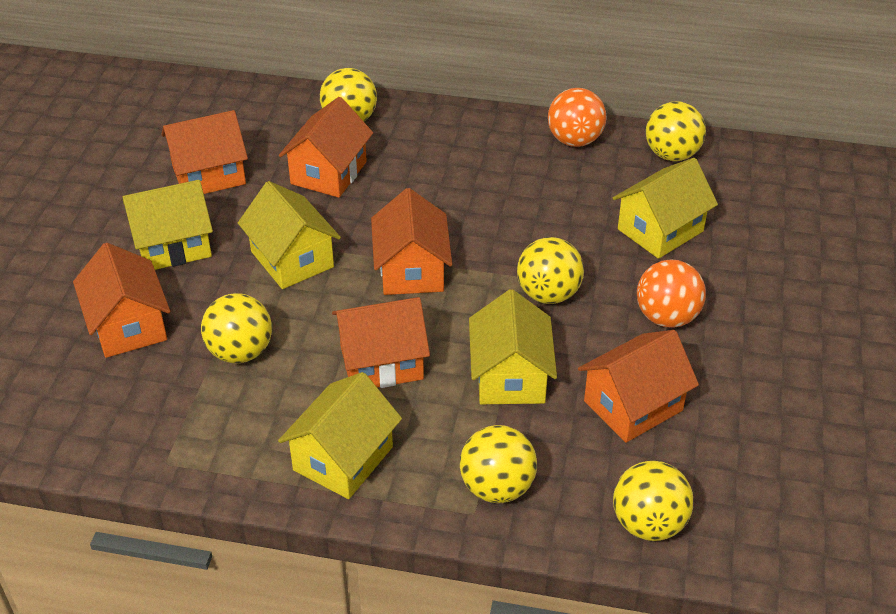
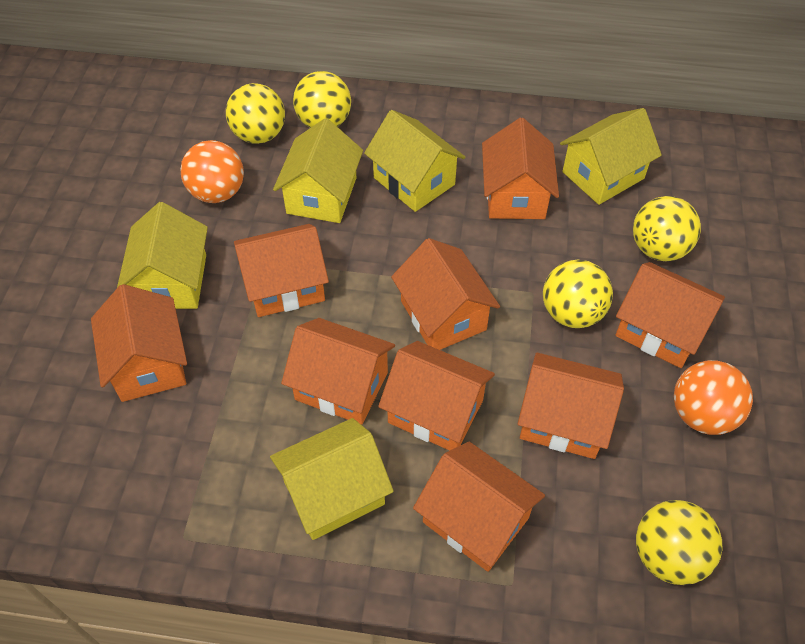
orange house: 6 -> 9
yellow ball: 6 -> 5

